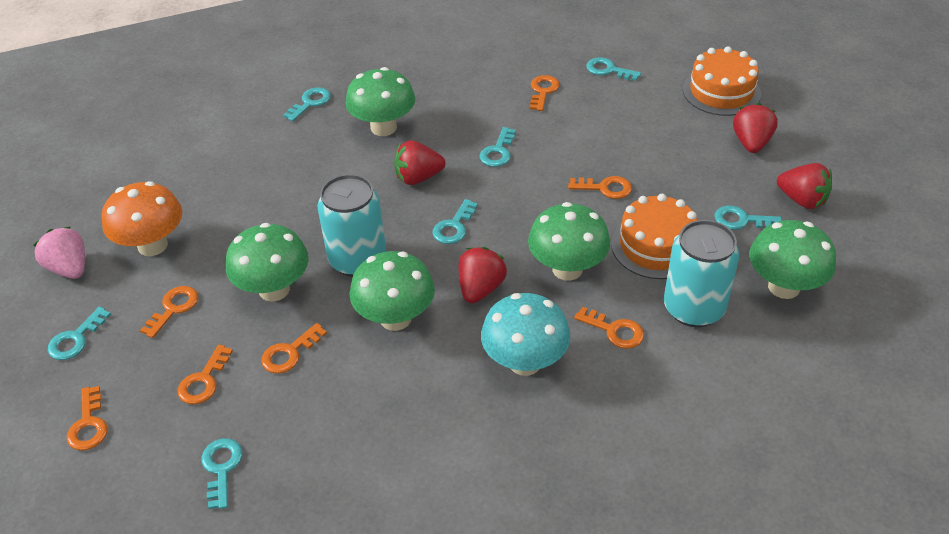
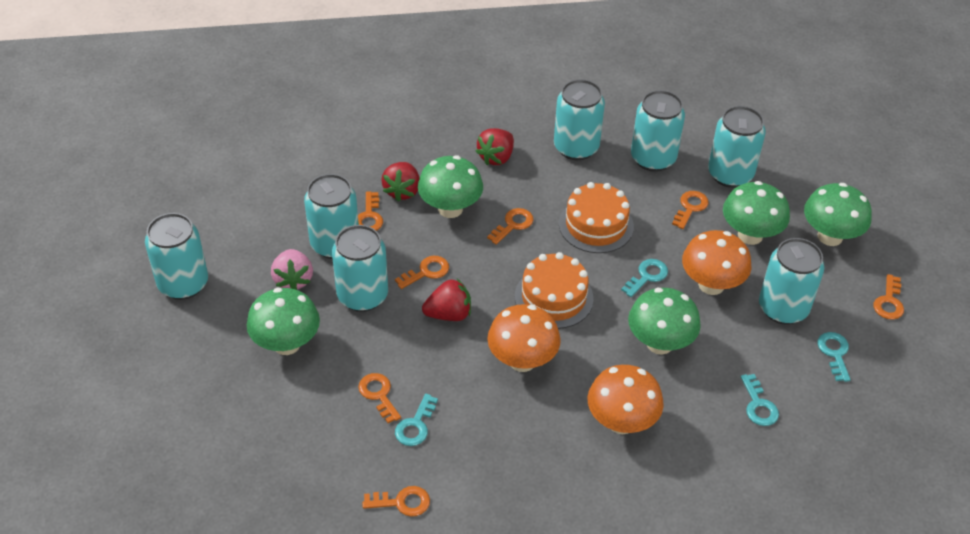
orange mushroom: 1 -> 3
red strawberry: 4 -> 3
turquoise can: 2 -> 7
turquoise key: 7 -> 4
turquoise mushroom: 1 -> 0

